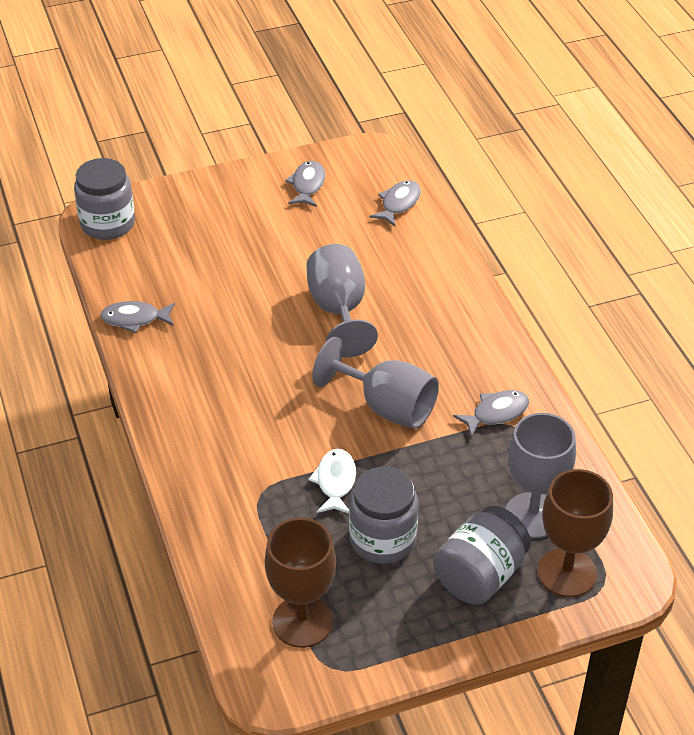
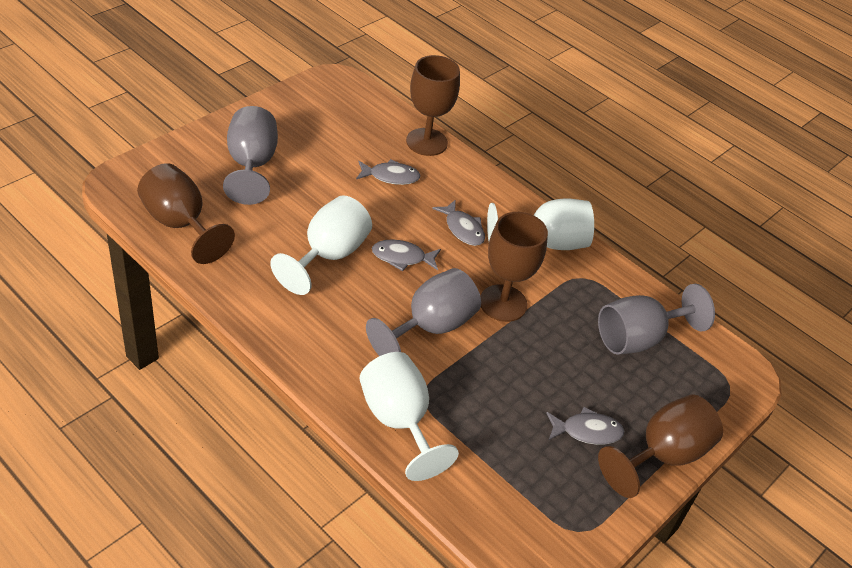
brown goblet: 2 -> 4
grey jar: 3 -> 0
white fish: 1 -> 0
white goblet: 0 -> 3

